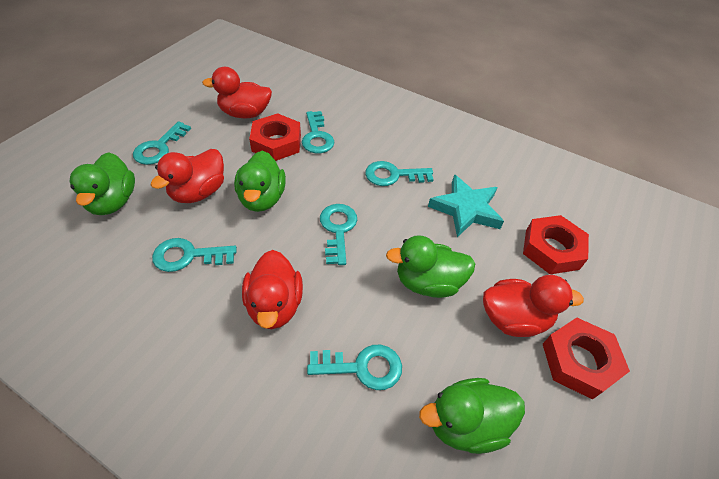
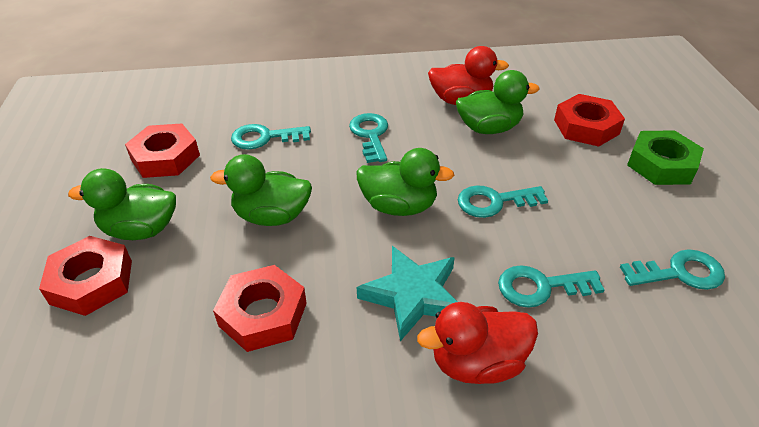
green nut: 0 -> 1
red duck: 4 -> 2
red nut: 3 -> 4
turquoise key: 6 -> 5

